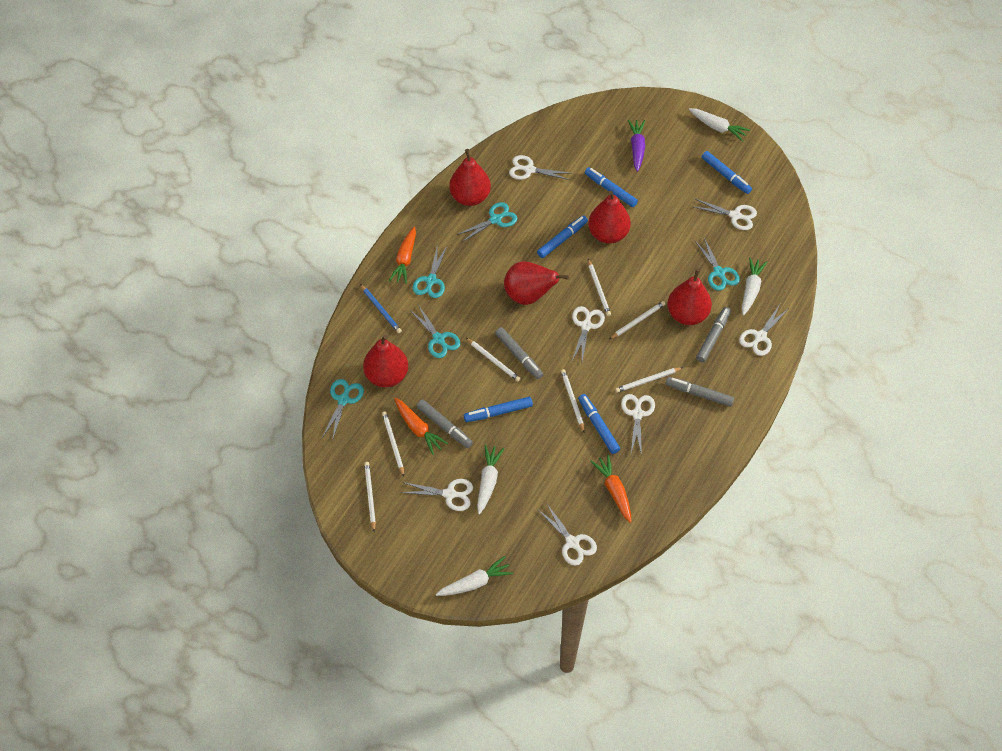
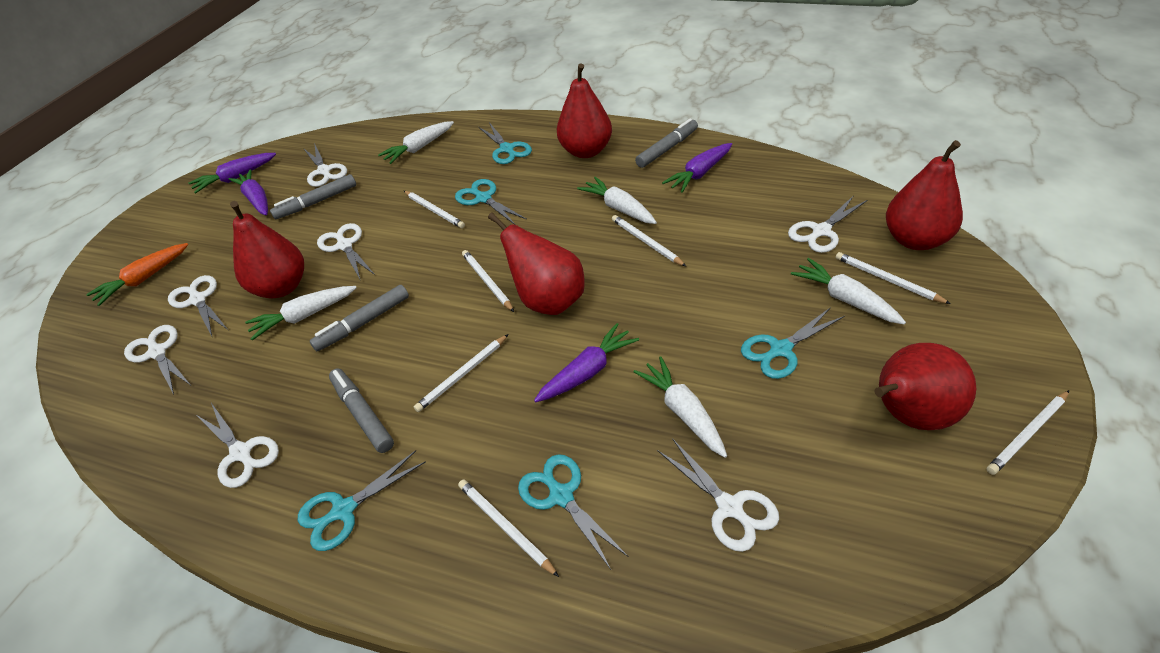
blue marker: 5 -> 0
blue pencil: 1 -> 0
orange carrot: 3 -> 1
purple carrot: 1 -> 4
white carrot: 4 -> 5

